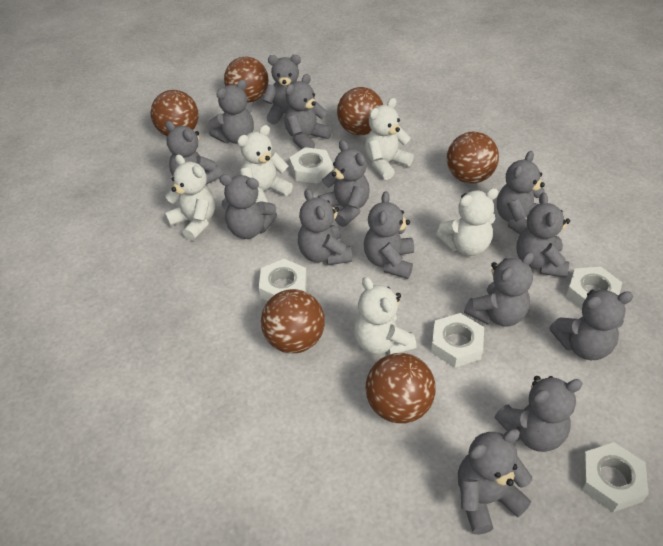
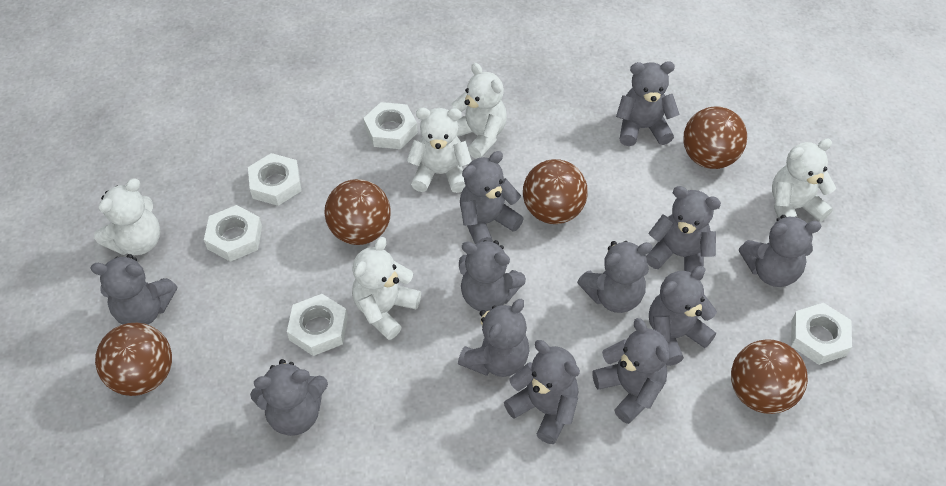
brown ball: 6 -> 5
grey teddy bear: 14 -> 12

